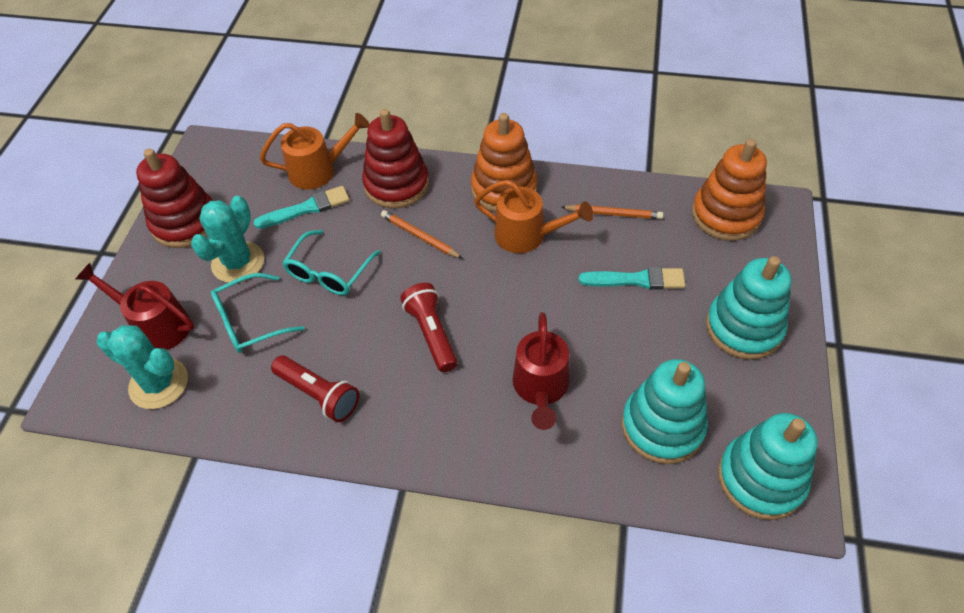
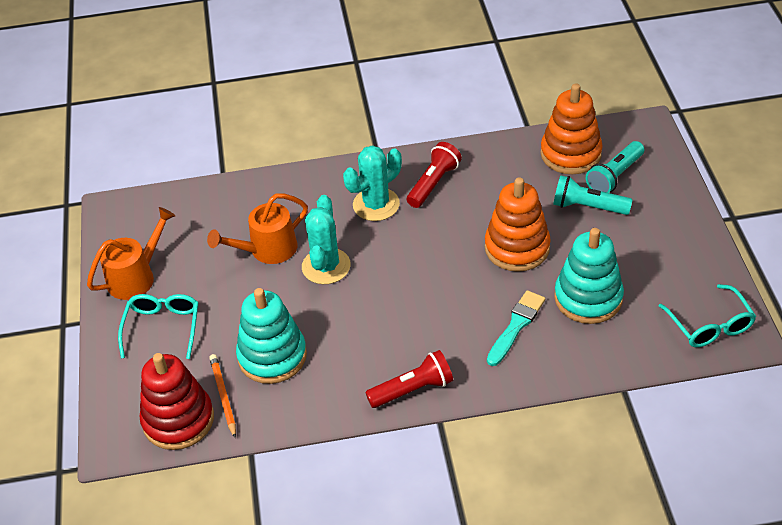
orange pencil: 2 -> 1
red stacking toy: 2 -> 1
red watering can: 2 -> 0
turquoise brush: 2 -> 1
turquoise flashlight: 0 -> 2
turquoise stacking toy: 3 -> 2

